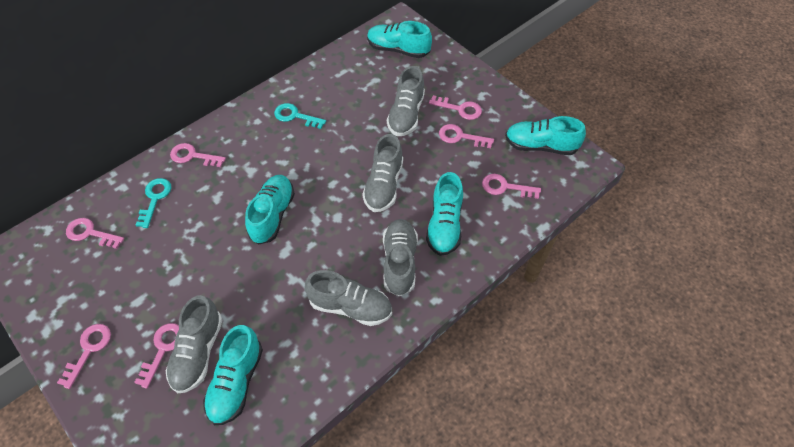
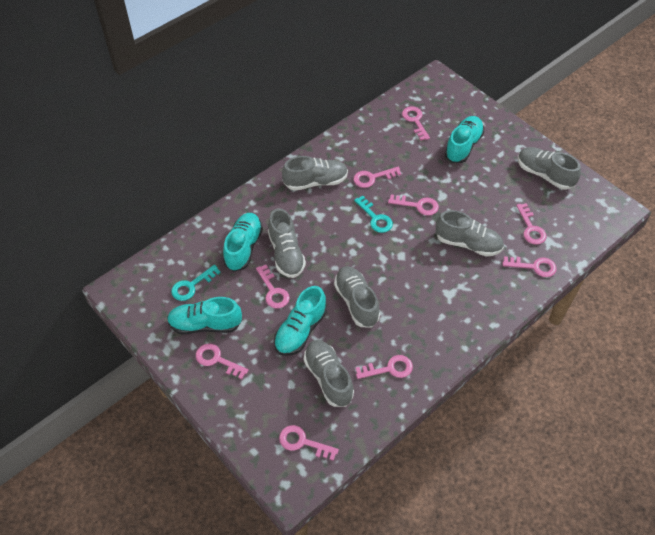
grey shoe: 5 -> 6
pink key: 7 -> 9
turquoise shoe: 5 -> 4

